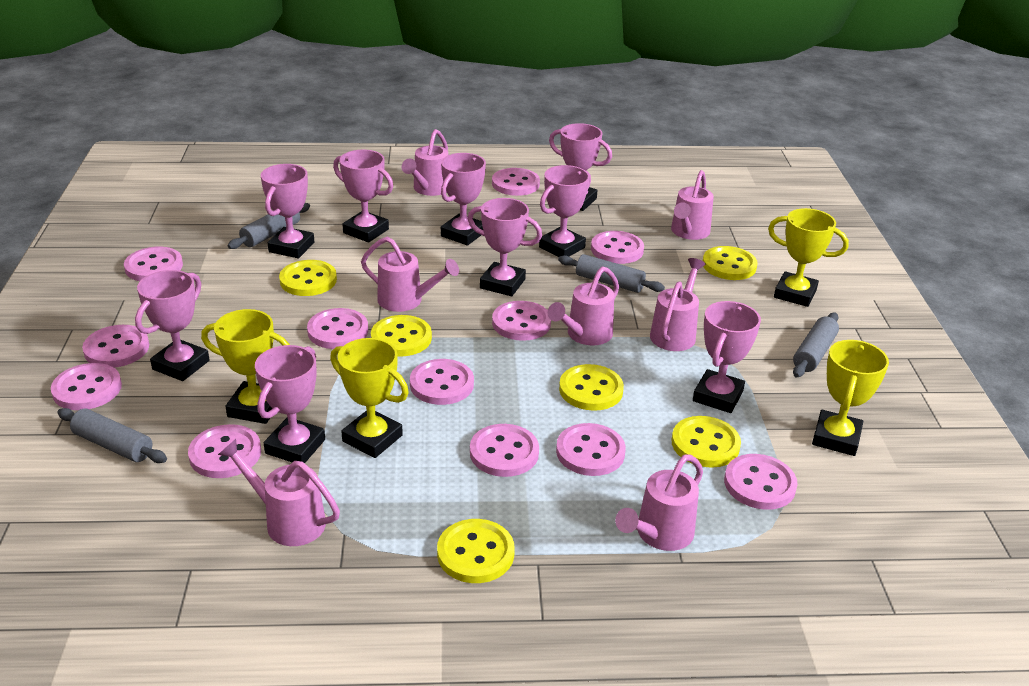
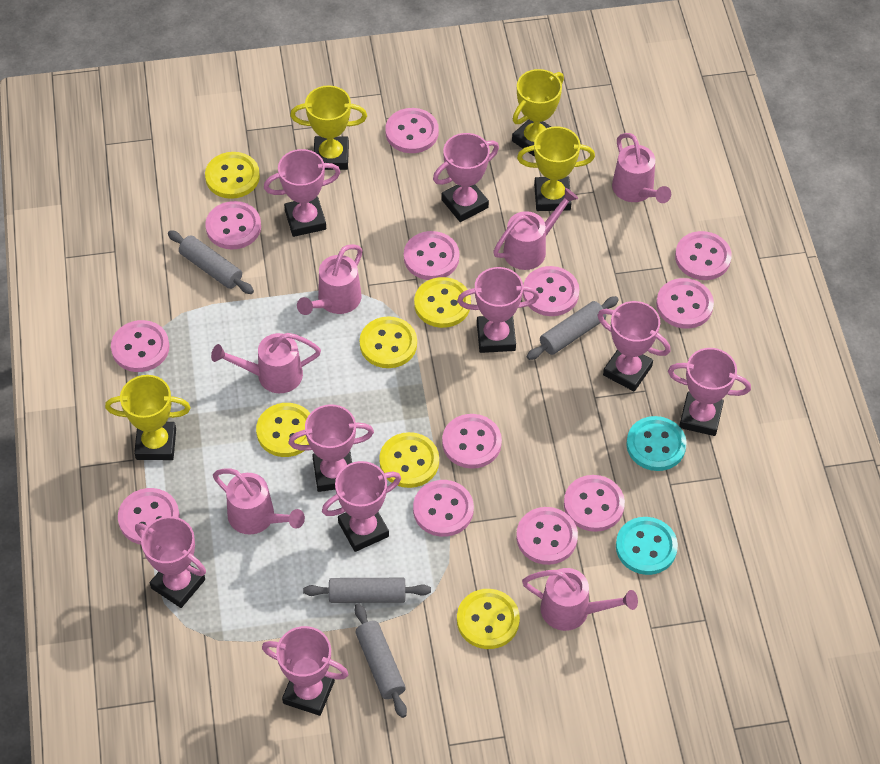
pink watering can: 7 -> 6
turquoise button: 0 -> 2

